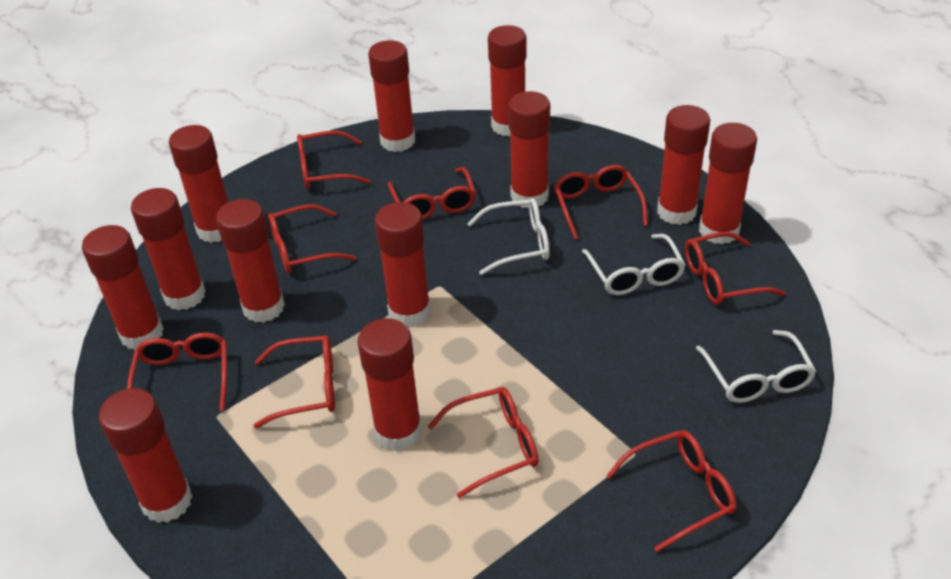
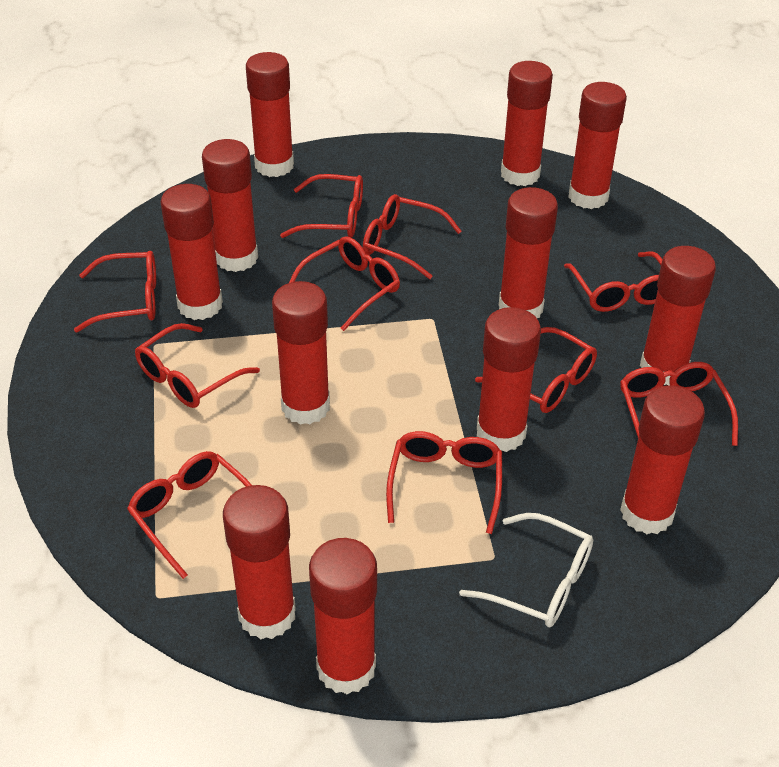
red glasses: 9 -> 10
white glasses: 3 -> 1

